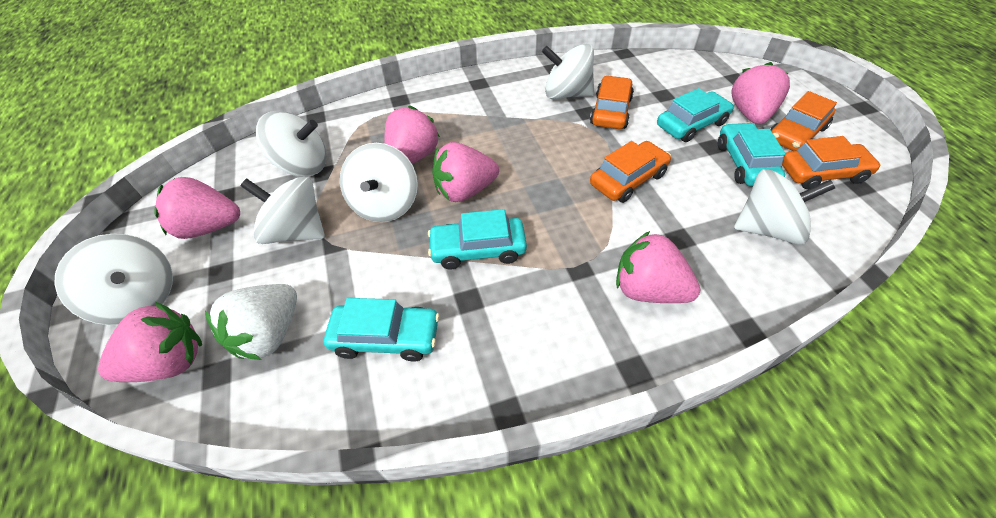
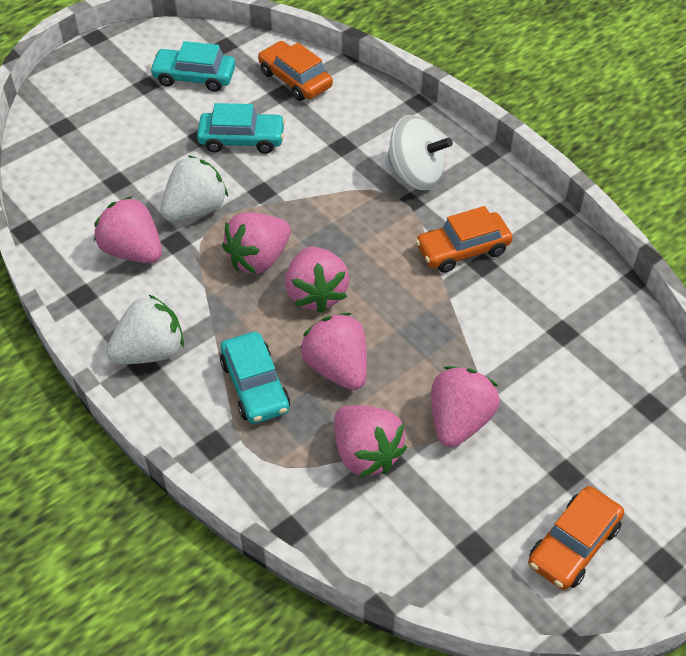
orange car: 4 -> 3
turquoise car: 4 -> 3
white spinning top: 6 -> 1
white strawberry: 1 -> 2

